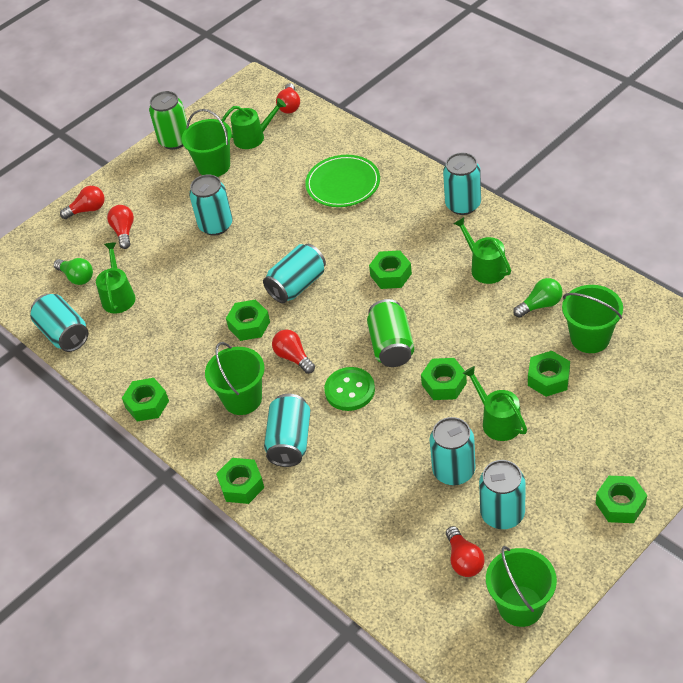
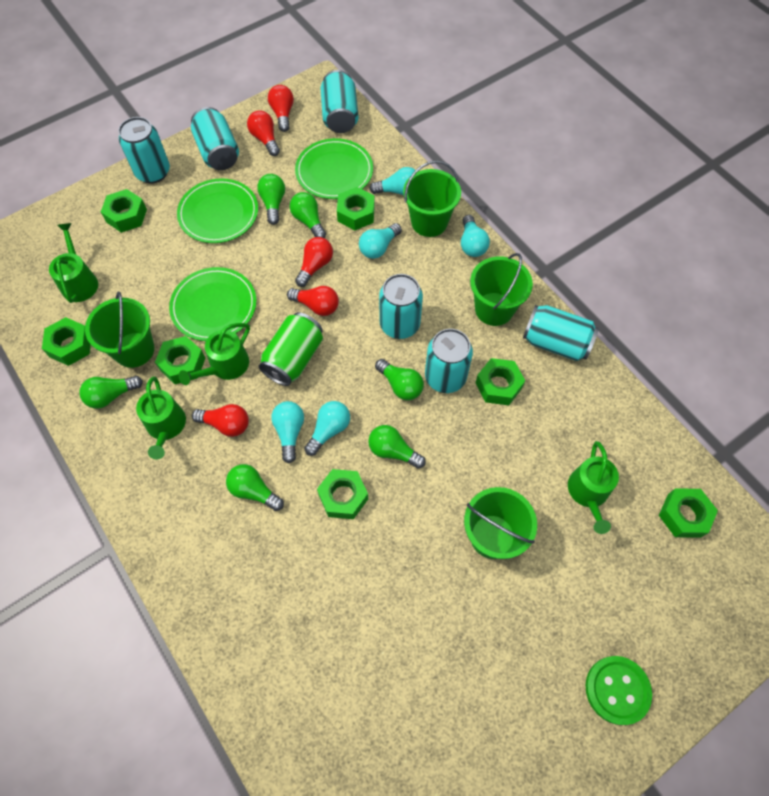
green can: 2 -> 1
green light bulb: 2 -> 6
green plate: 1 -> 3
turquoise can: 7 -> 6
turquoise light bulb: 0 -> 5

